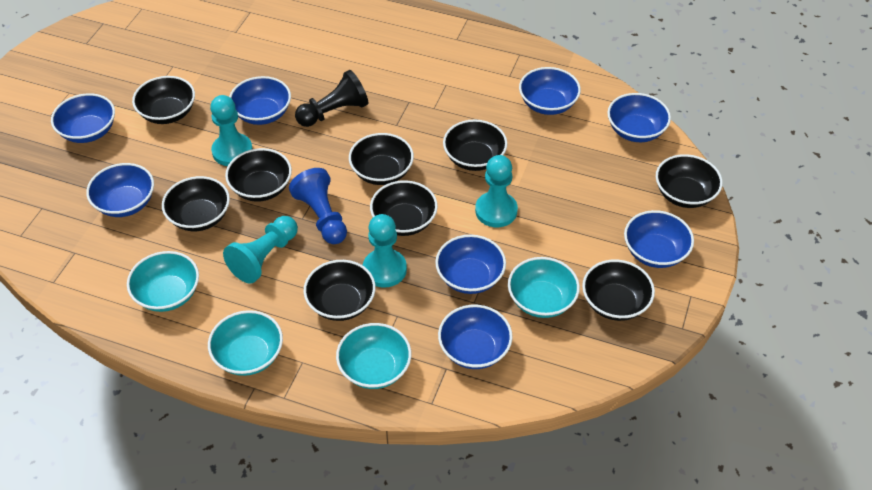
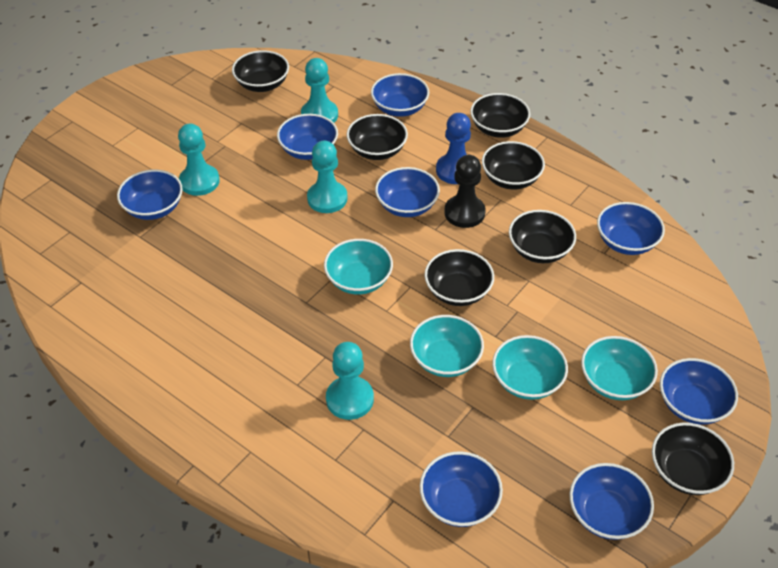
black bowl: 9 -> 7

